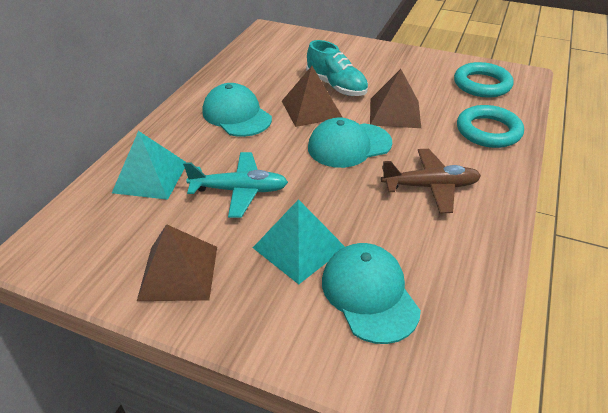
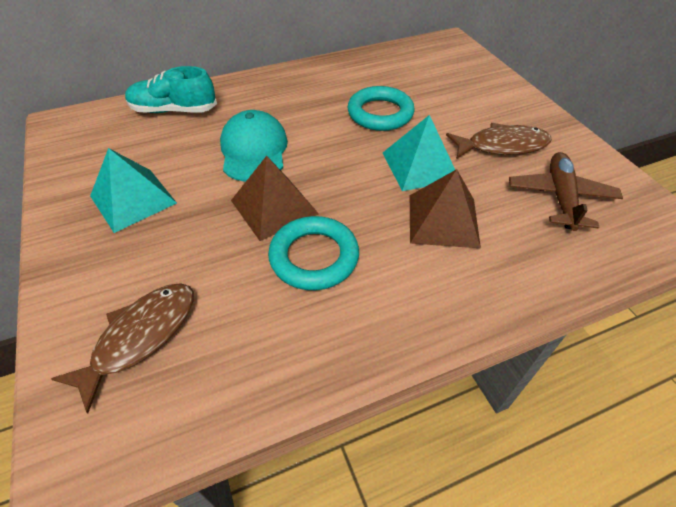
brown fish: 0 -> 2
brown pyramid: 3 -> 2
turquoise cap: 3 -> 1
turquoise plane: 1 -> 0

